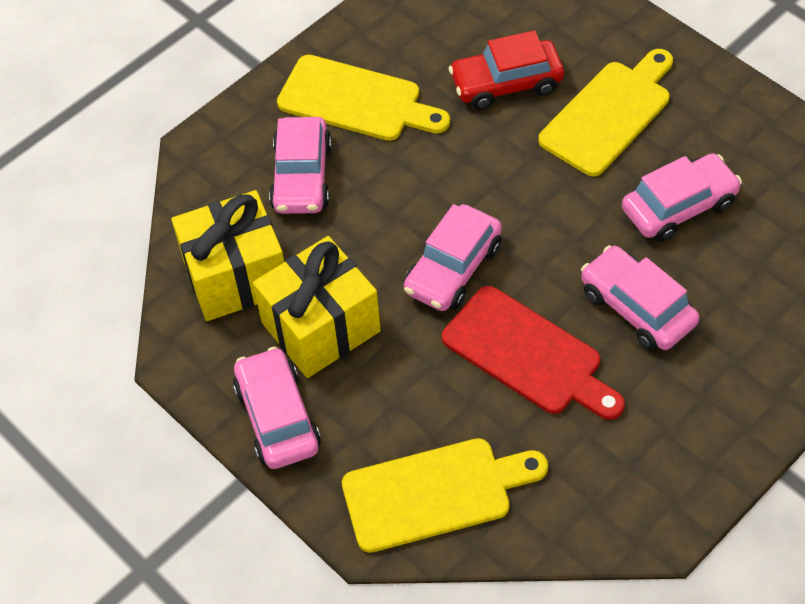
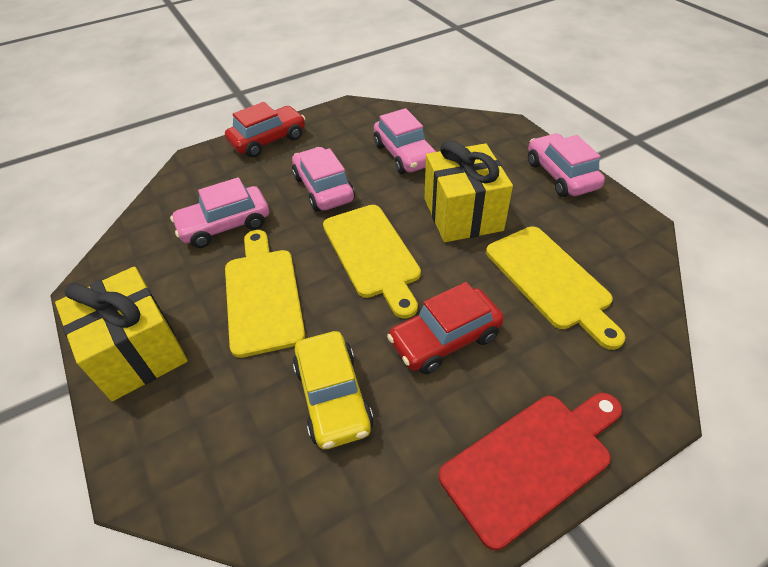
pink car: 5 -> 4
red car: 1 -> 2
yellow car: 0 -> 1

